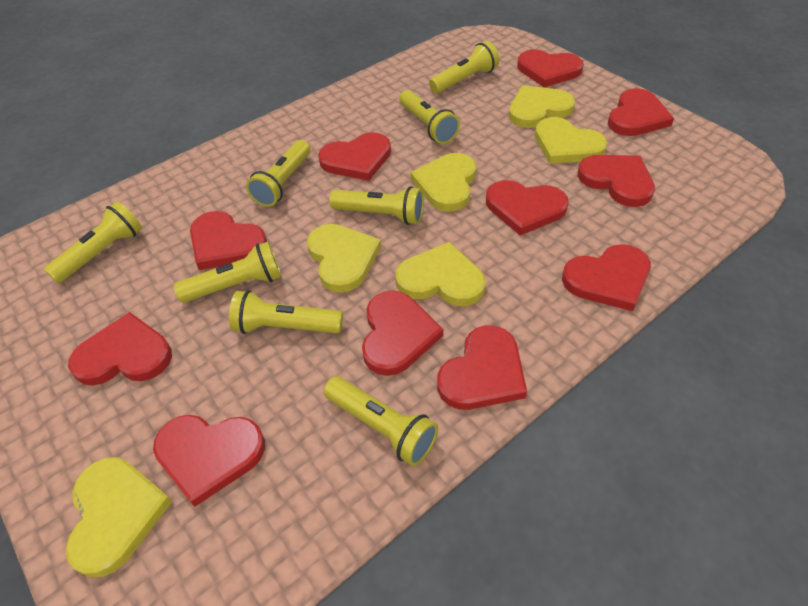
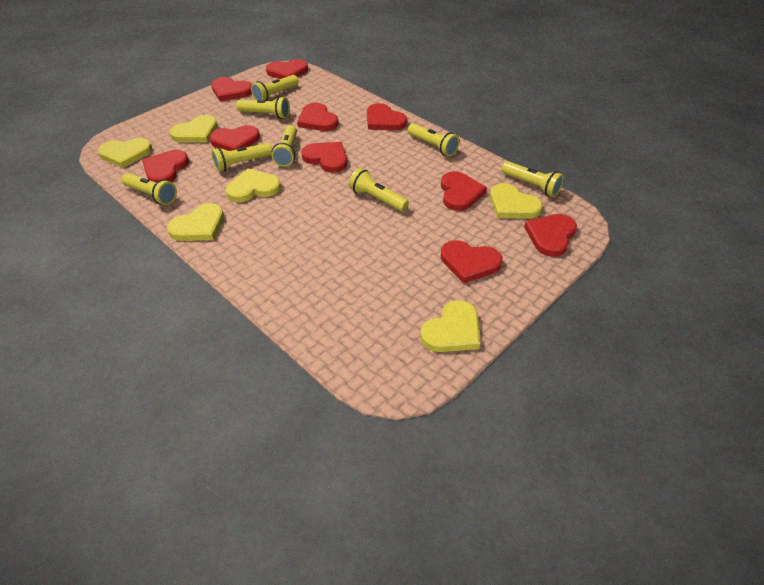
red heart: 11 -> 10

